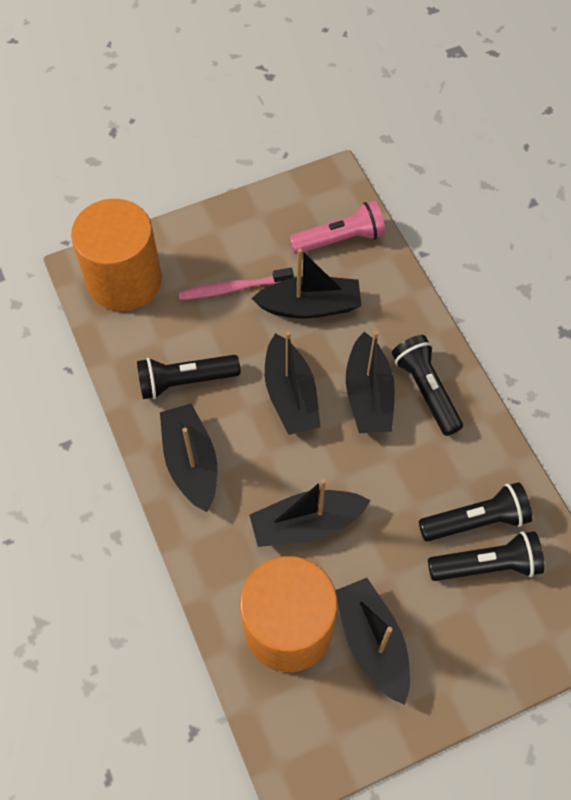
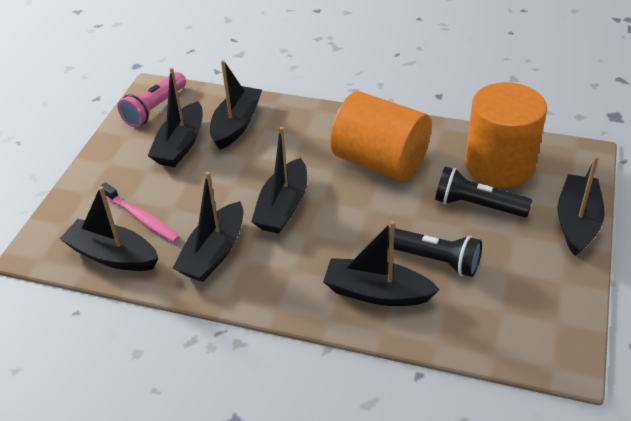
black boat: 6 -> 7
black flashlight: 4 -> 2

